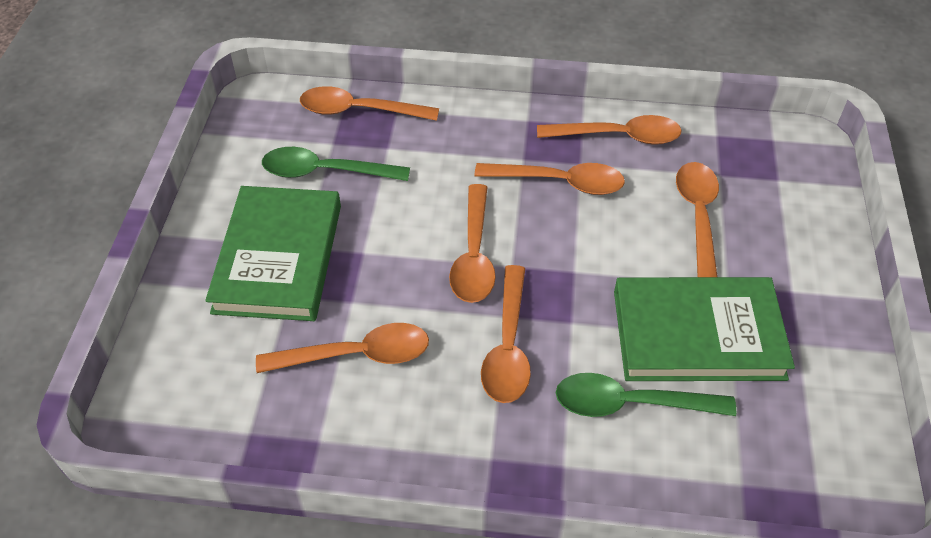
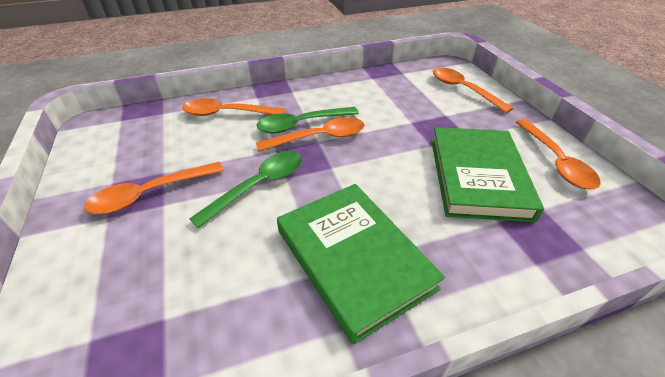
orange spoon: 7 -> 5

